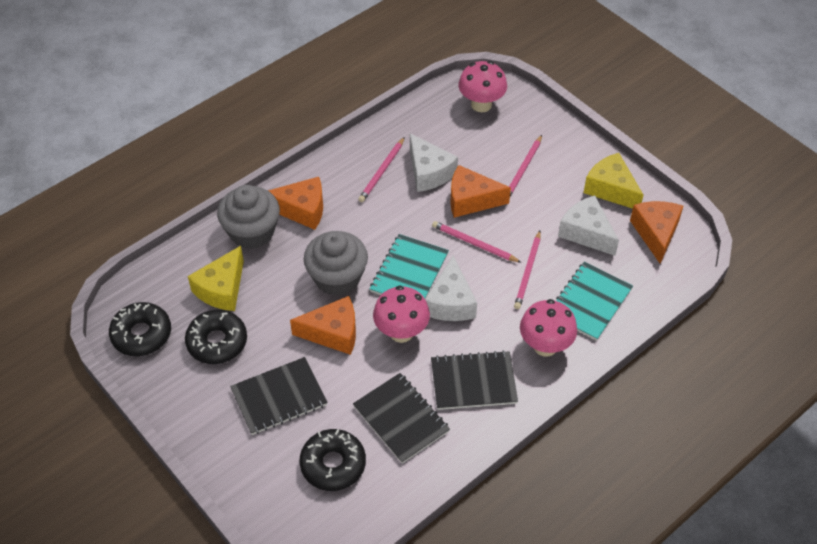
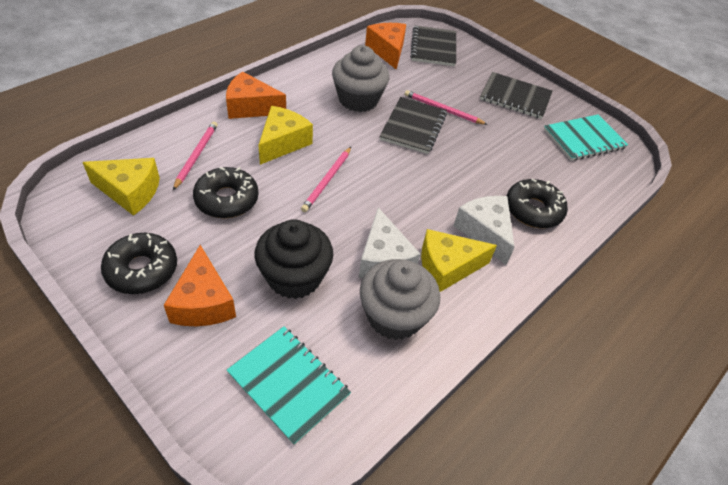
black cupcake: 0 -> 1
orange cheese: 4 -> 3
pink mushroom: 3 -> 0
pink pencil: 4 -> 3
white cheese: 3 -> 2
yellow cheese: 2 -> 3

